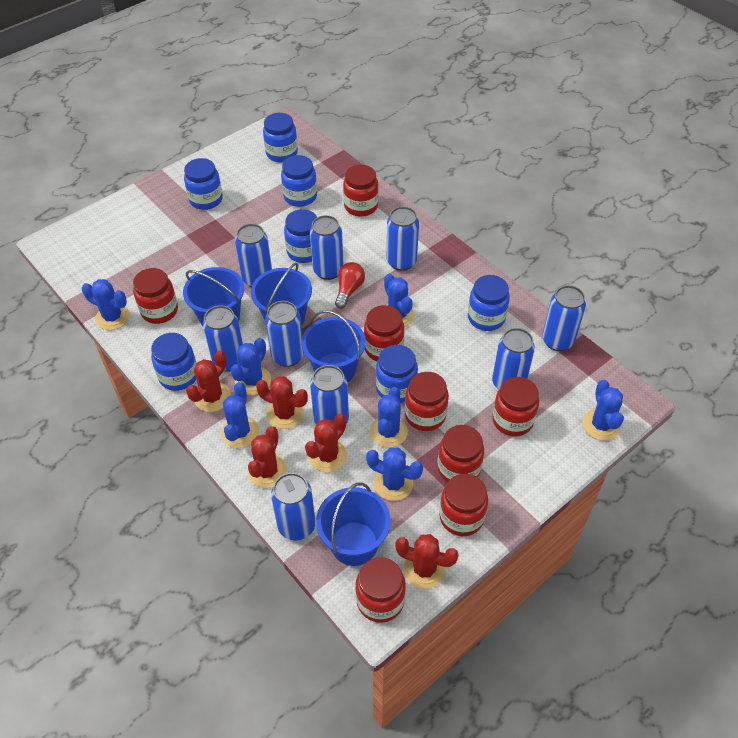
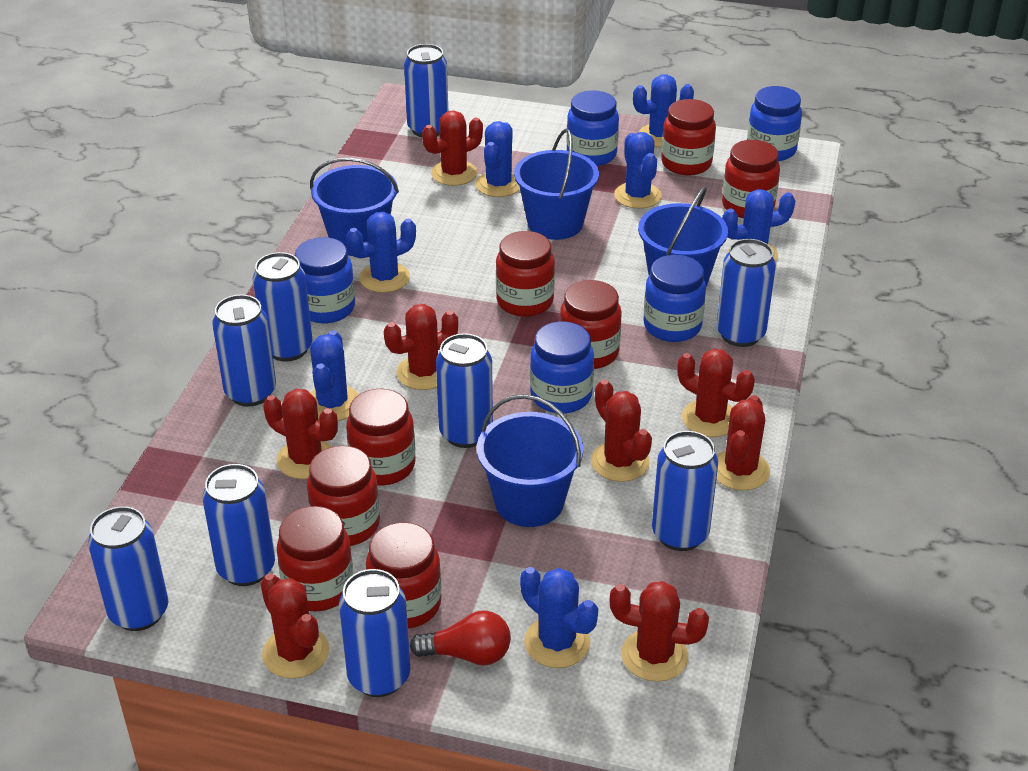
blue jar: 7 -> 5
red cactus: 5 -> 8

